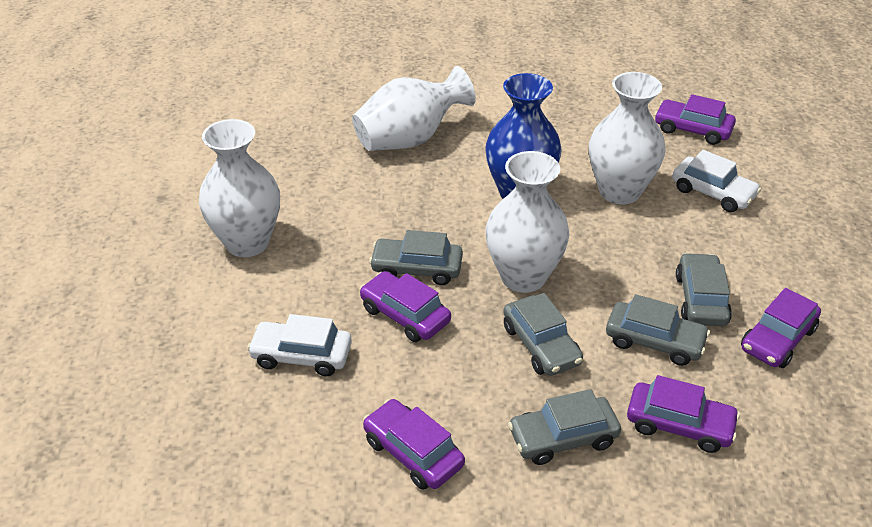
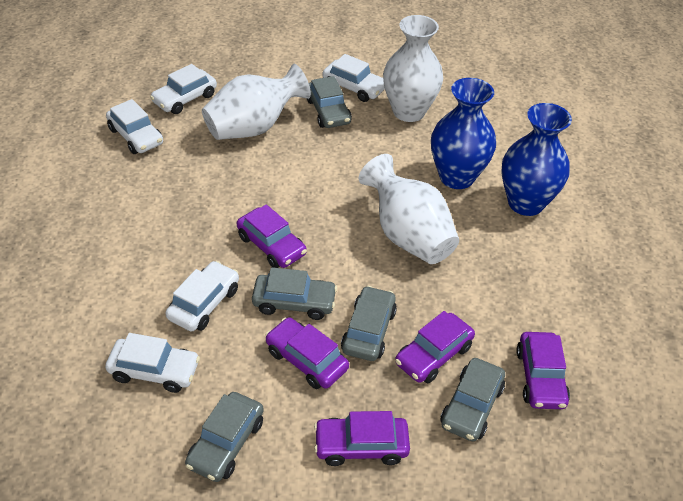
blue vase: 1 -> 2
white car: 2 -> 5
white vase: 4 -> 3

